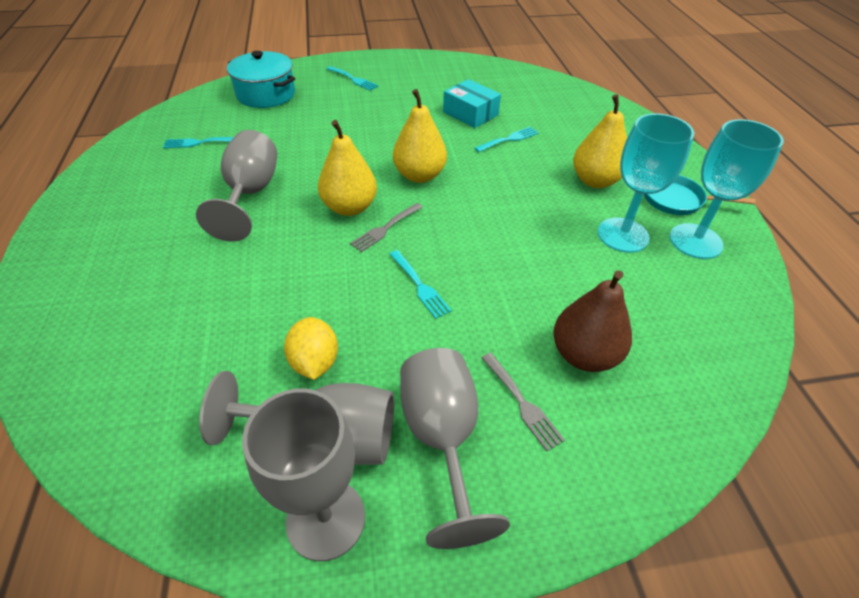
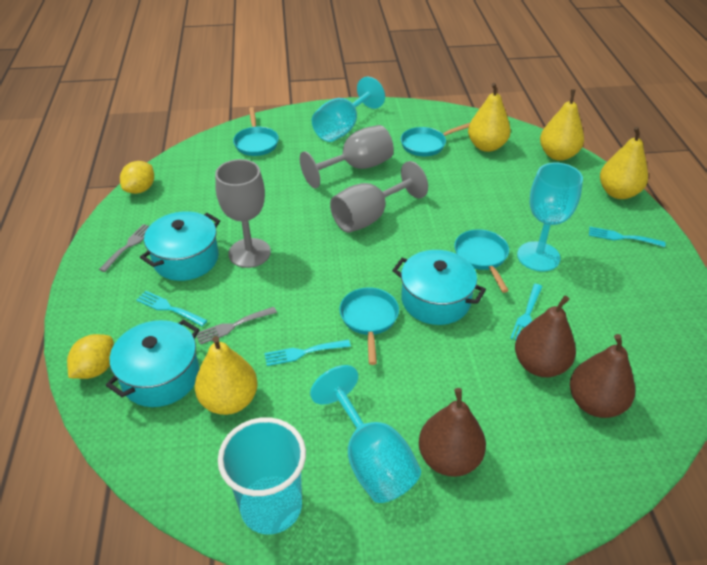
brown pear: 1 -> 3
grey goblet: 4 -> 3
turquoise box: 1 -> 0
turquoise cup: 0 -> 1
turquoise goblet: 2 -> 3
turquoise pan: 1 -> 4
turquoise pot: 1 -> 3
yellow lemon: 1 -> 2
yellow pear: 3 -> 4

